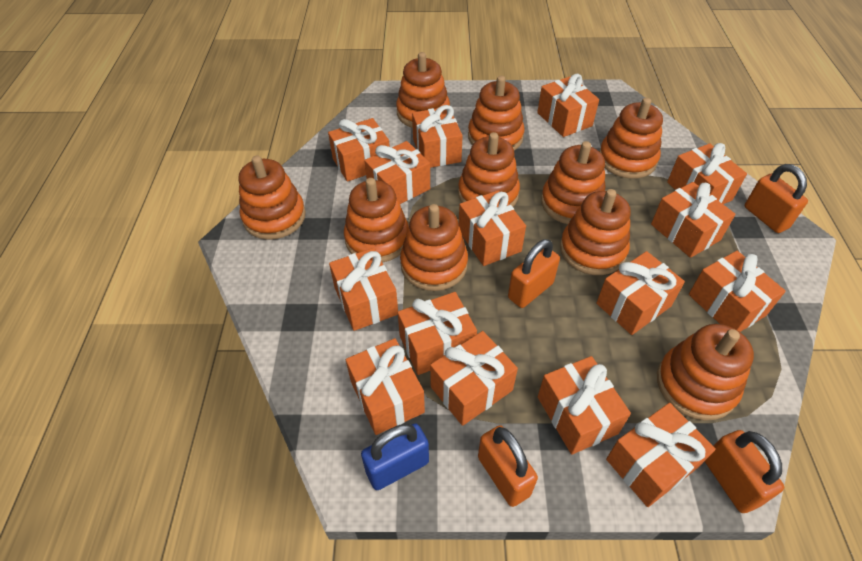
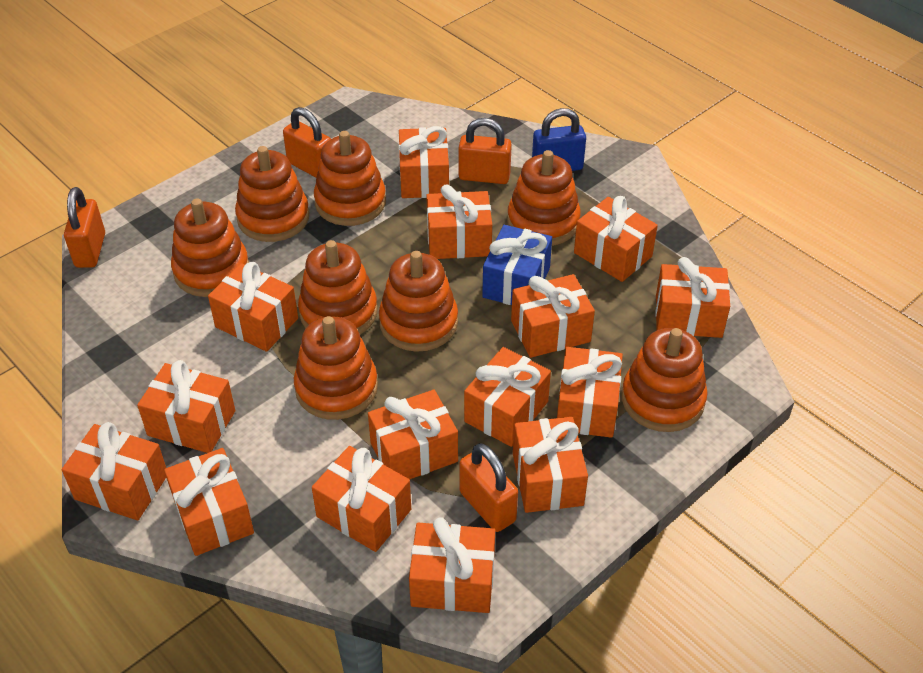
blue gift: 0 -> 1
orange stacking toy: 10 -> 8

